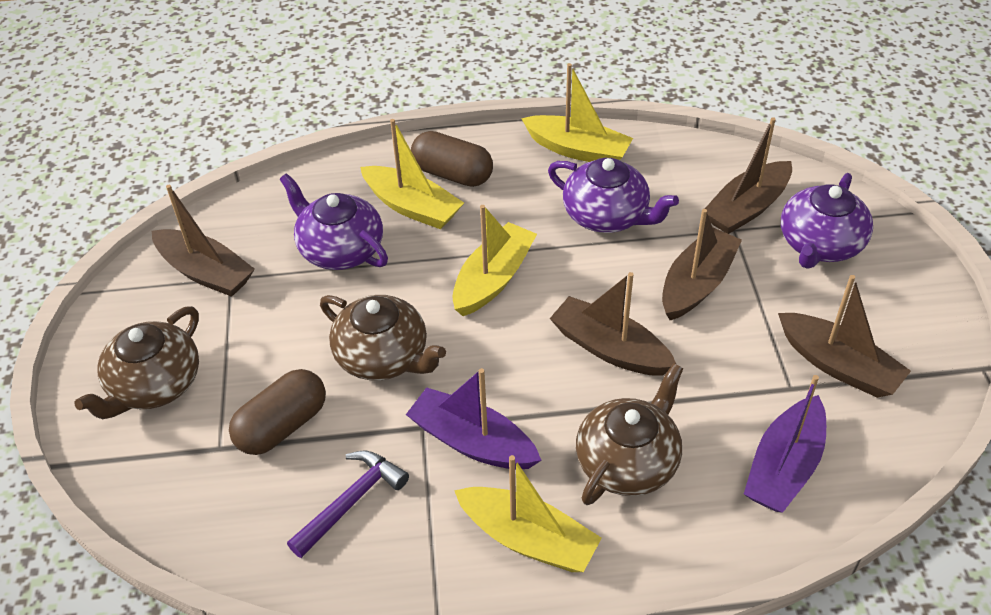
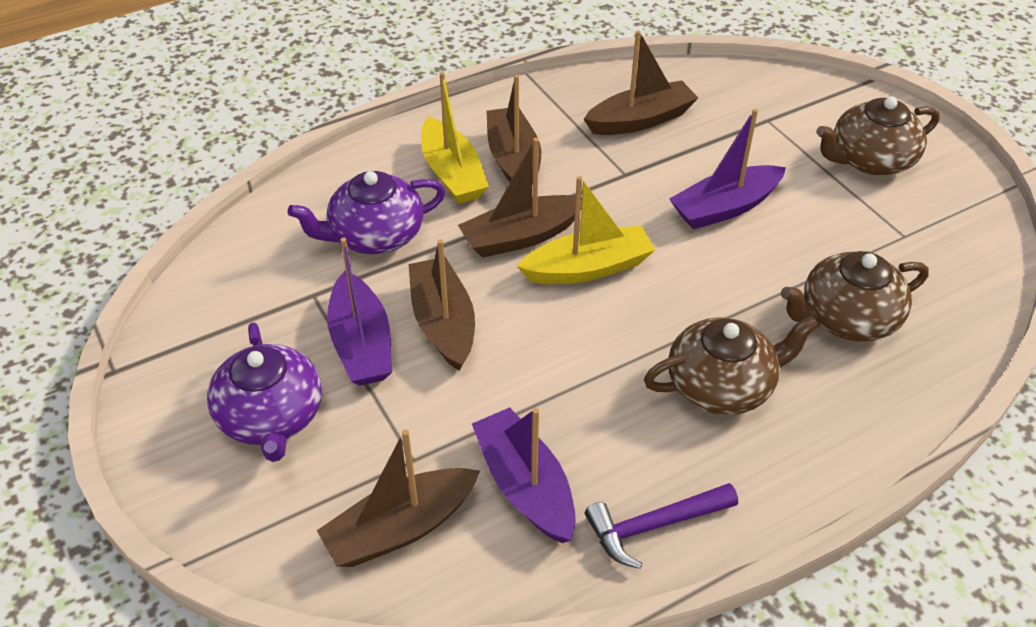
brown capsule: 2 -> 0
purple boat: 2 -> 3
purple teapot: 3 -> 2
yellow boat: 4 -> 2

